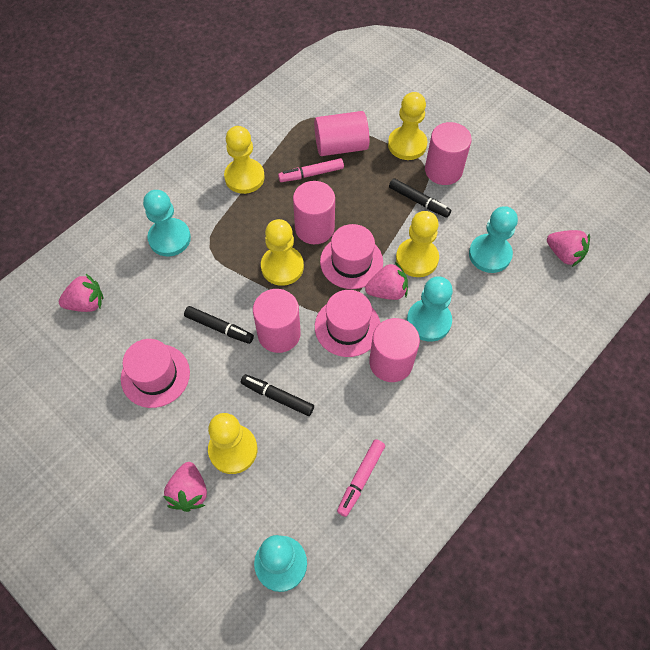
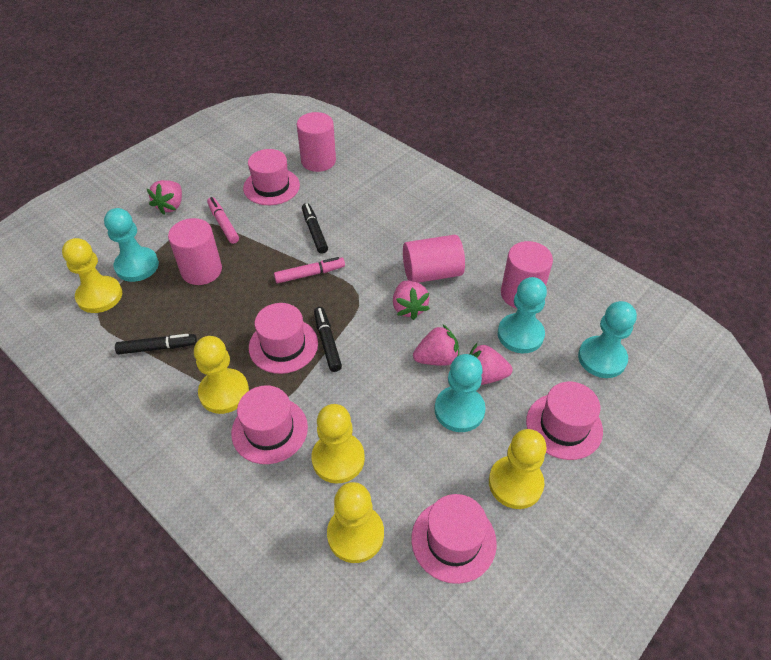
pink cylinder: 5 -> 4
pink hat: 3 -> 5

